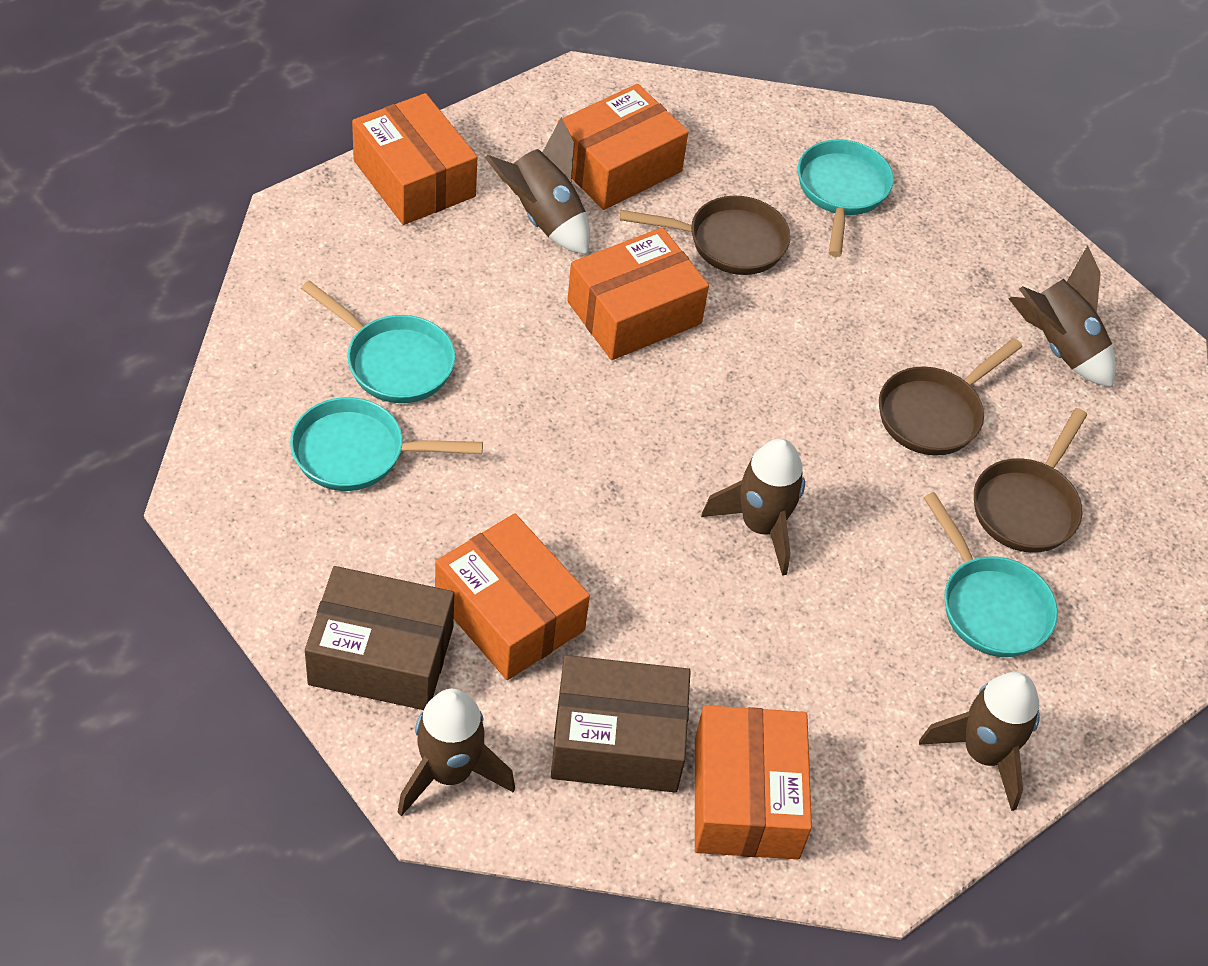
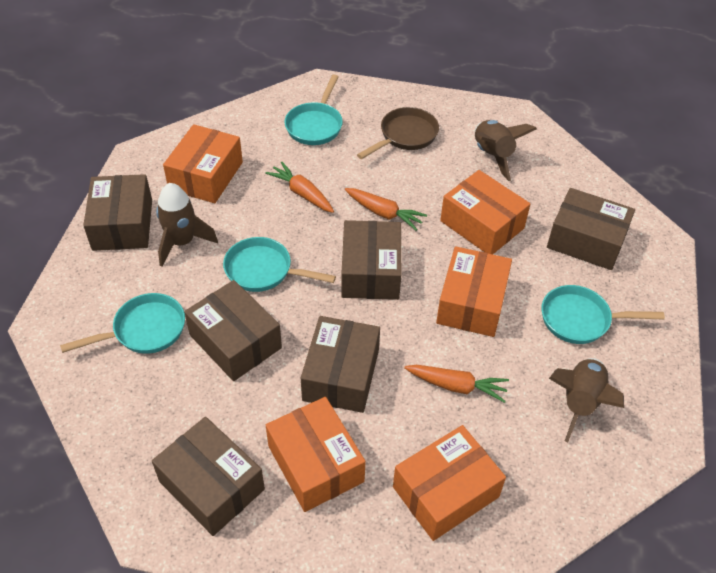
brown box: 2 -> 6
brown pan: 3 -> 1
brown rocket: 5 -> 3
orange carrot: 0 -> 3

